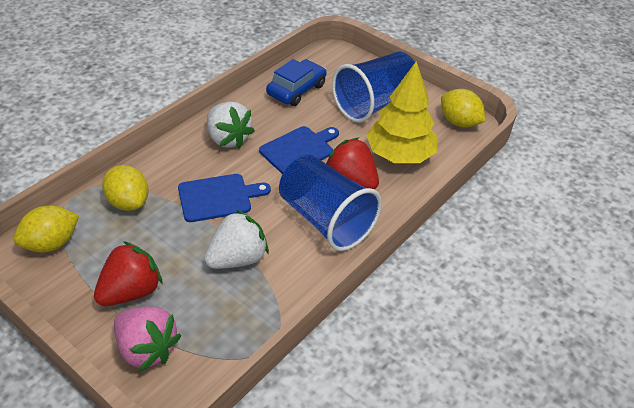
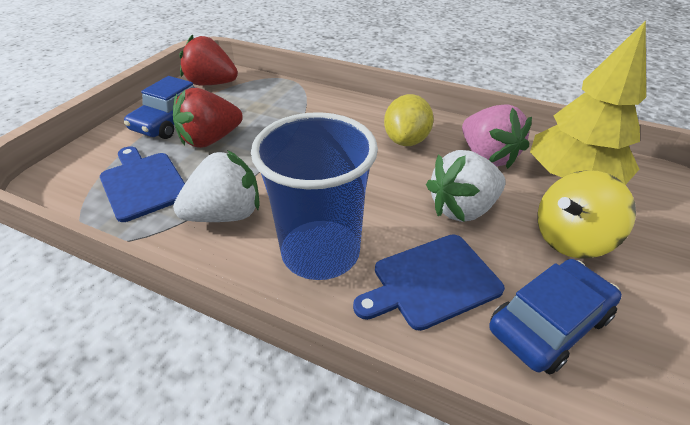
blue car: 1 -> 2
blue cup: 2 -> 1
yellow lemon: 3 -> 1
yellow spinning top: 0 -> 1

